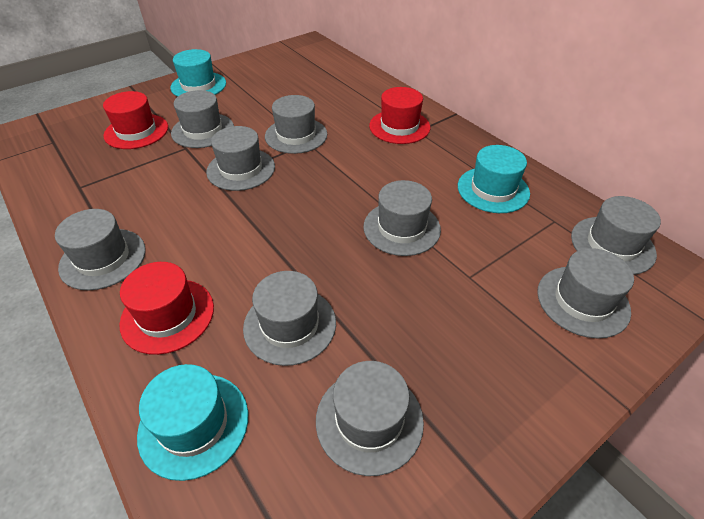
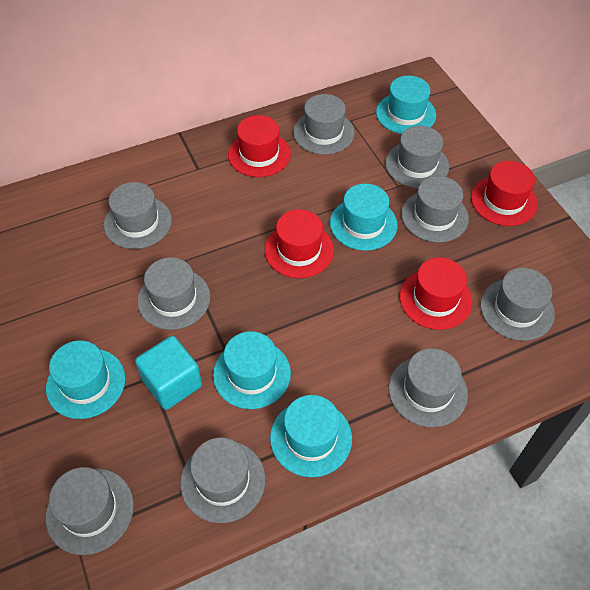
red hat: 3 -> 4
turquoise cube: 0 -> 1
turquoise hat: 3 -> 5

